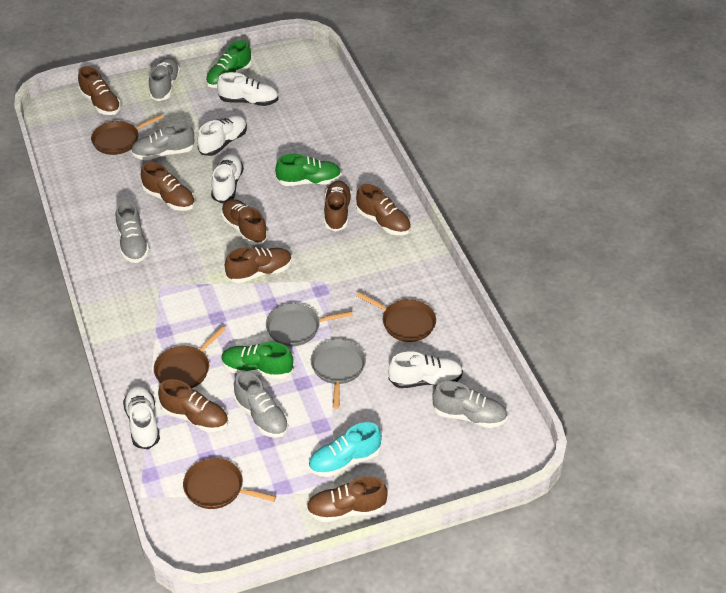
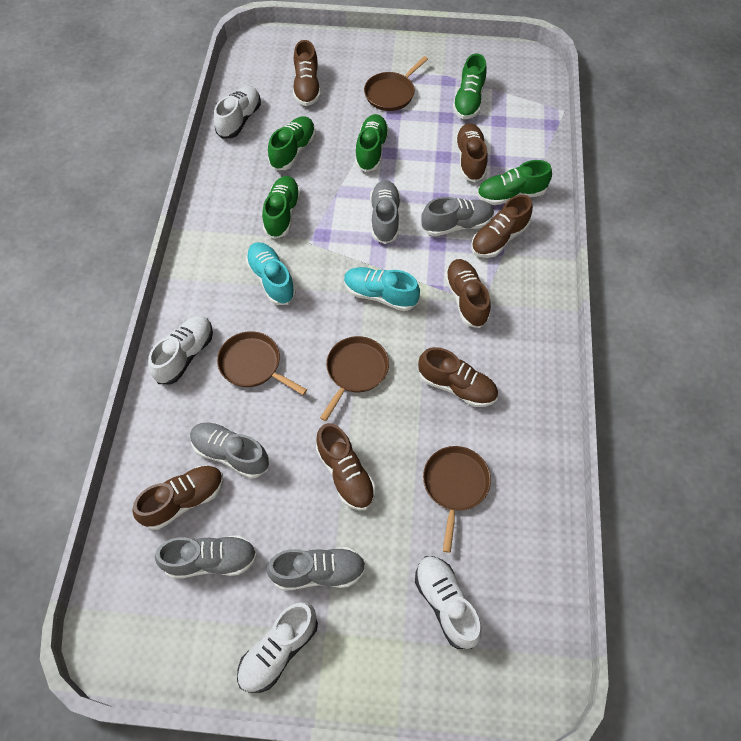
brown shoe: 8 -> 7
green shoe: 3 -> 5
grey pan: 2 -> 0
turquoise shoe: 1 -> 2
white shoe: 5 -> 4

